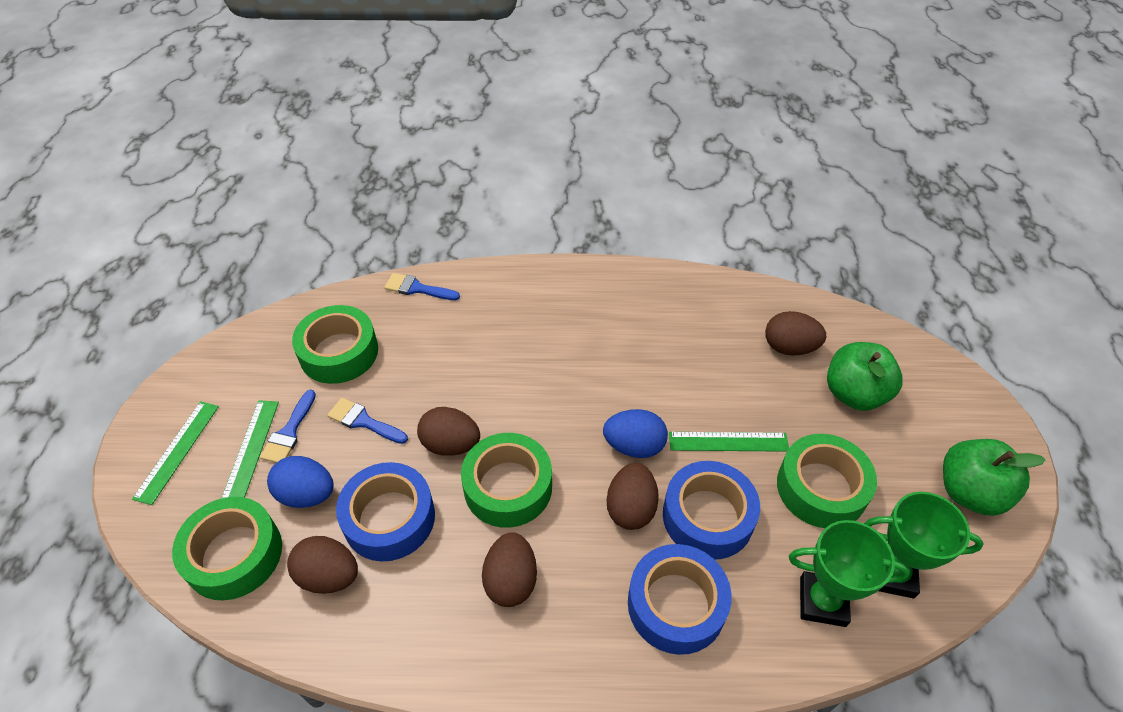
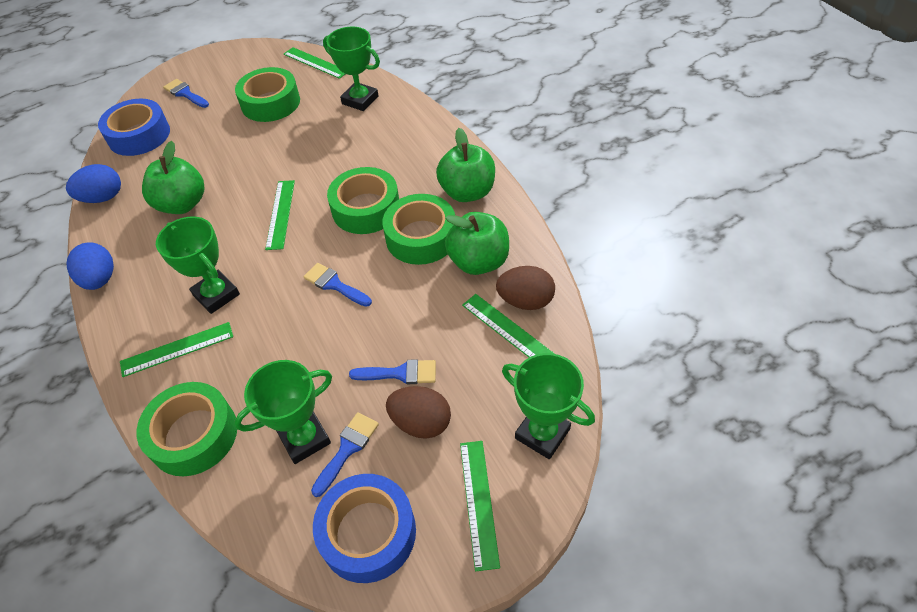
blue brush: 3 -> 4
blue tape: 3 -> 2
brown egg: 5 -> 2
green apple: 2 -> 3
green ruler: 3 -> 5
green trophy: 2 -> 4

